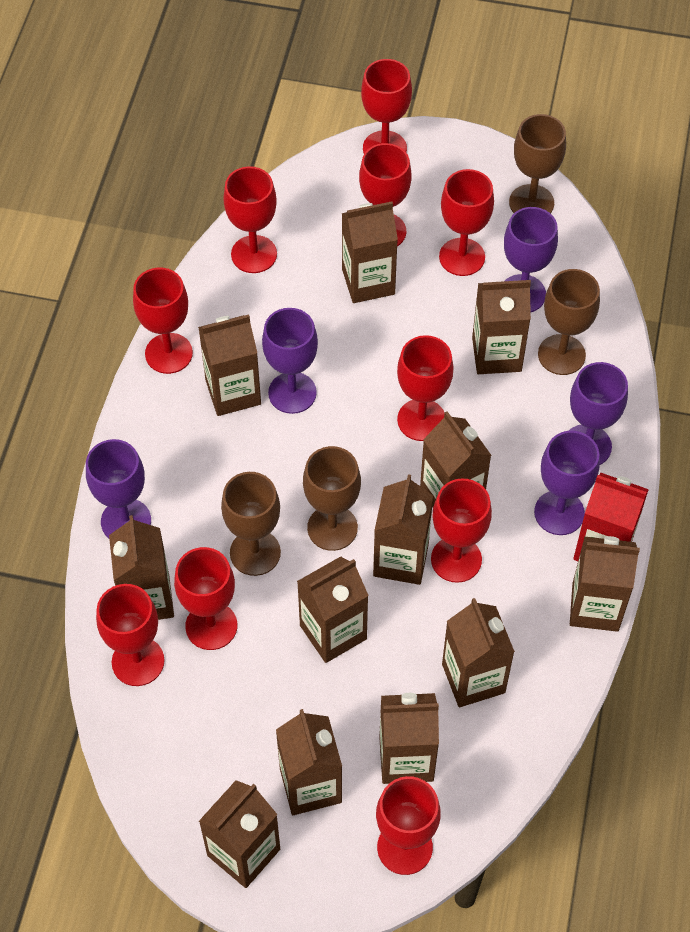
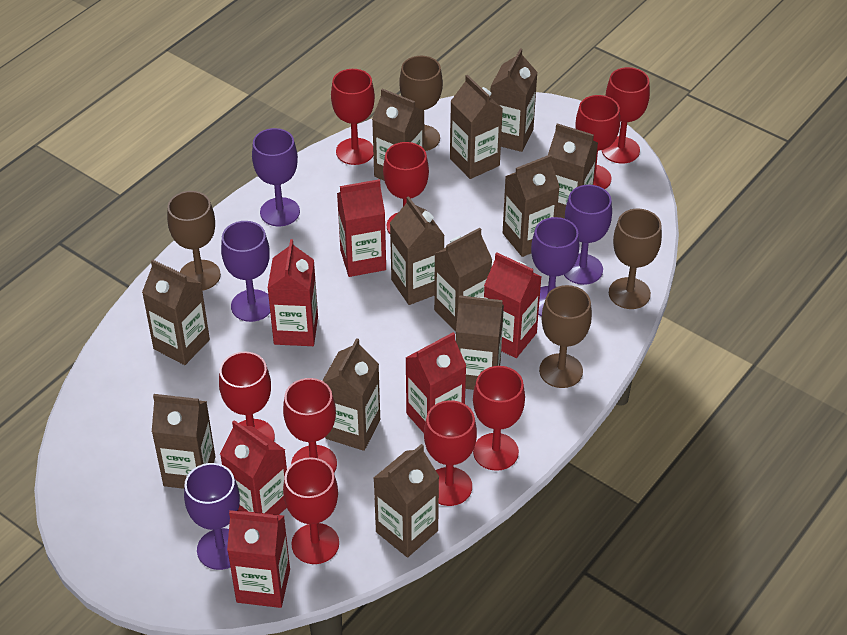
red carton: 1 -> 6
red goblet: 10 -> 9

